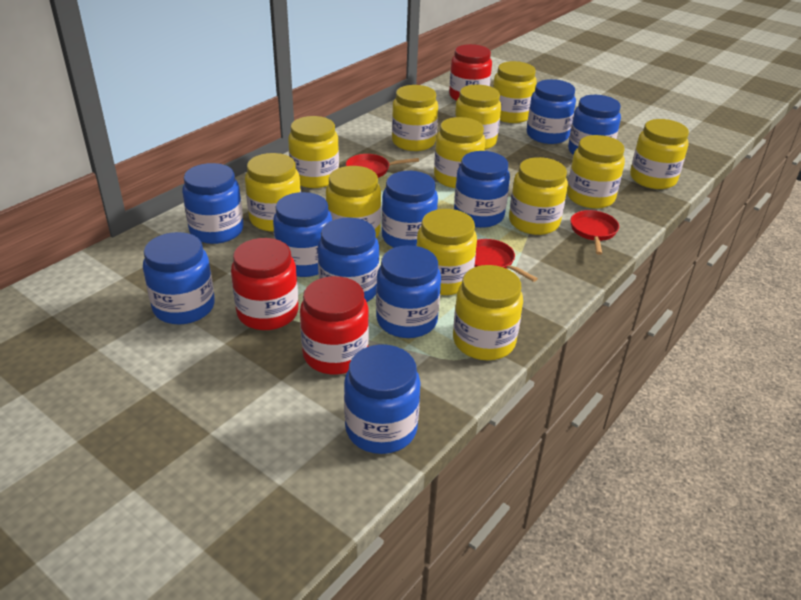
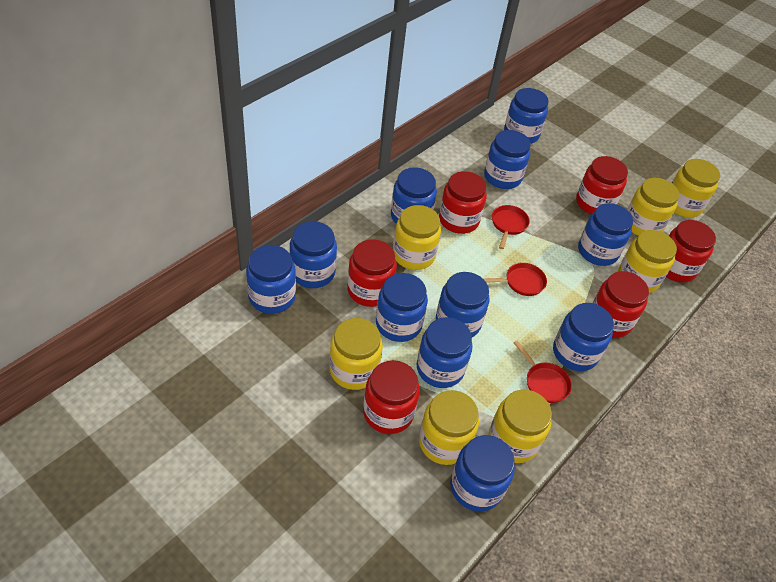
blue jar: 10 -> 11
red jar: 3 -> 6
yellow jar: 12 -> 7

